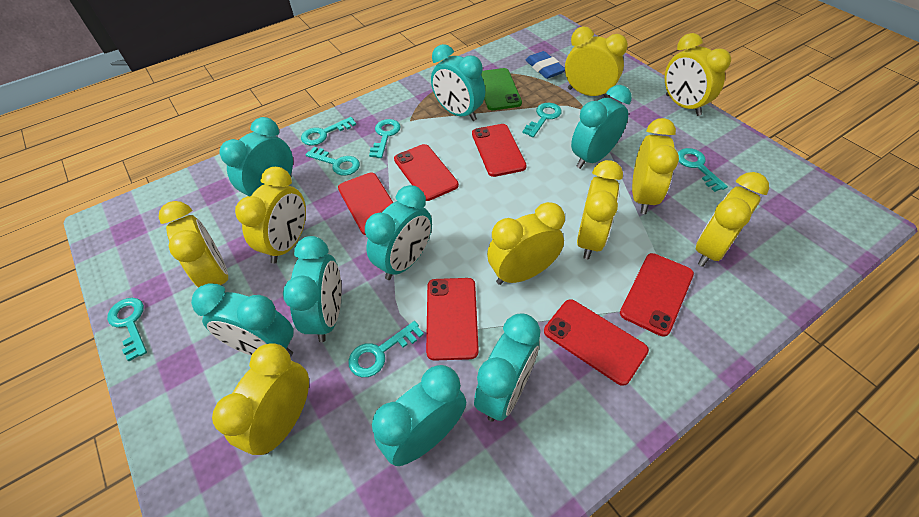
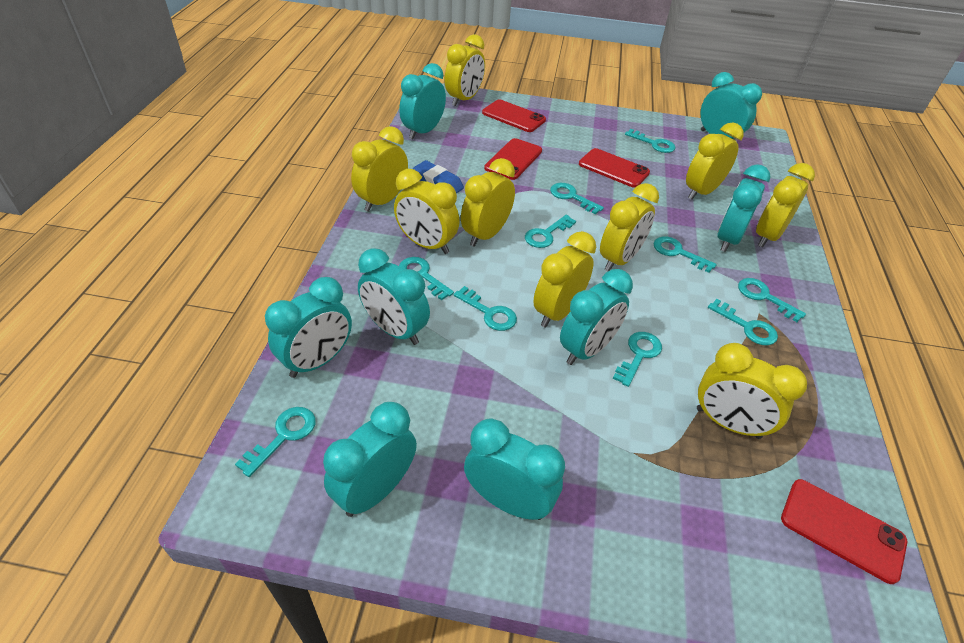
green phone: 1 -> 0
red phone: 6 -> 4
turquoise key: 7 -> 10

